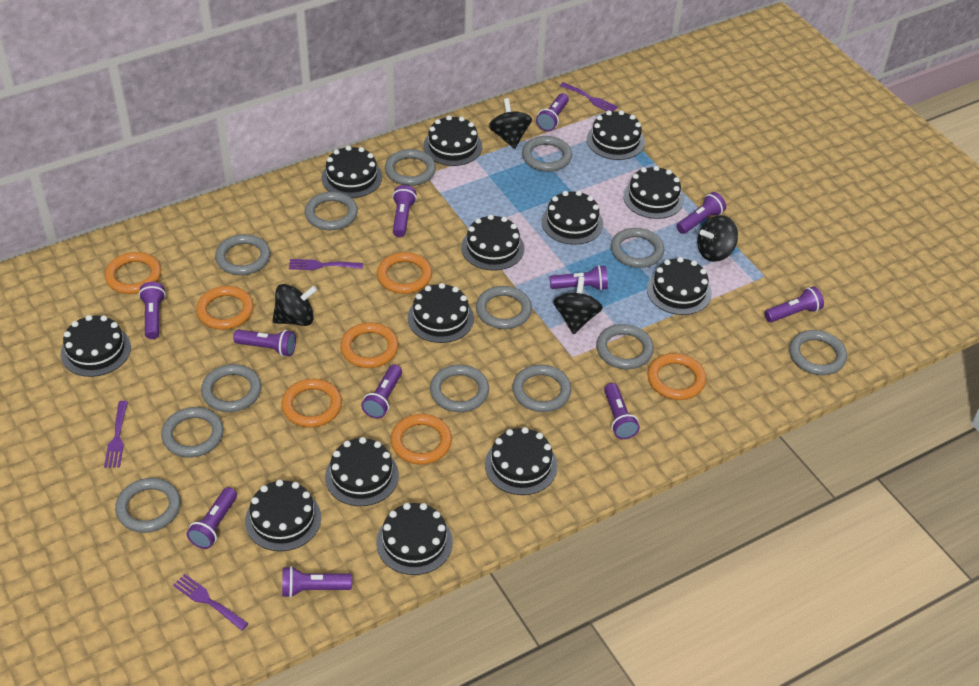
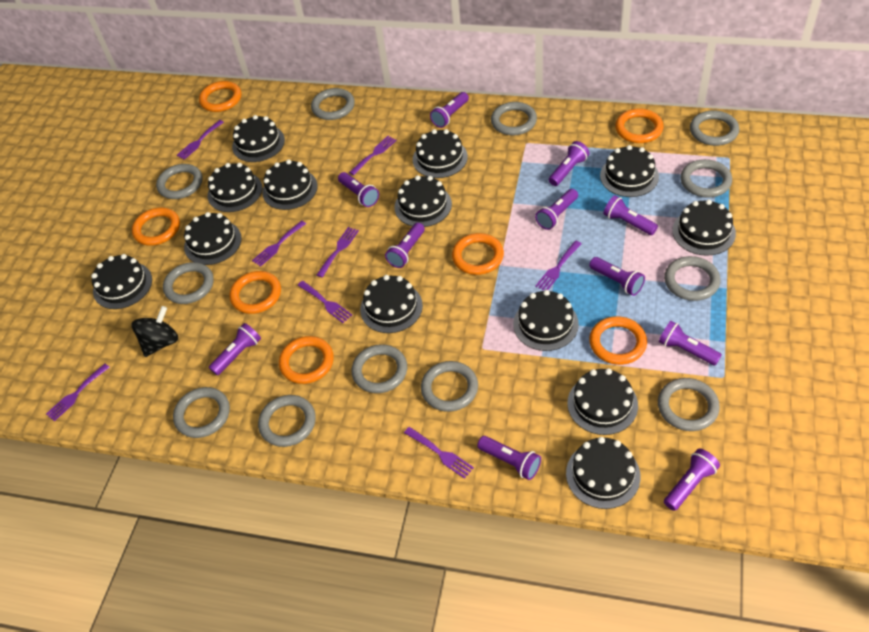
black spinning top: 4 -> 1
grey ring: 13 -> 12
purple fork: 4 -> 8

